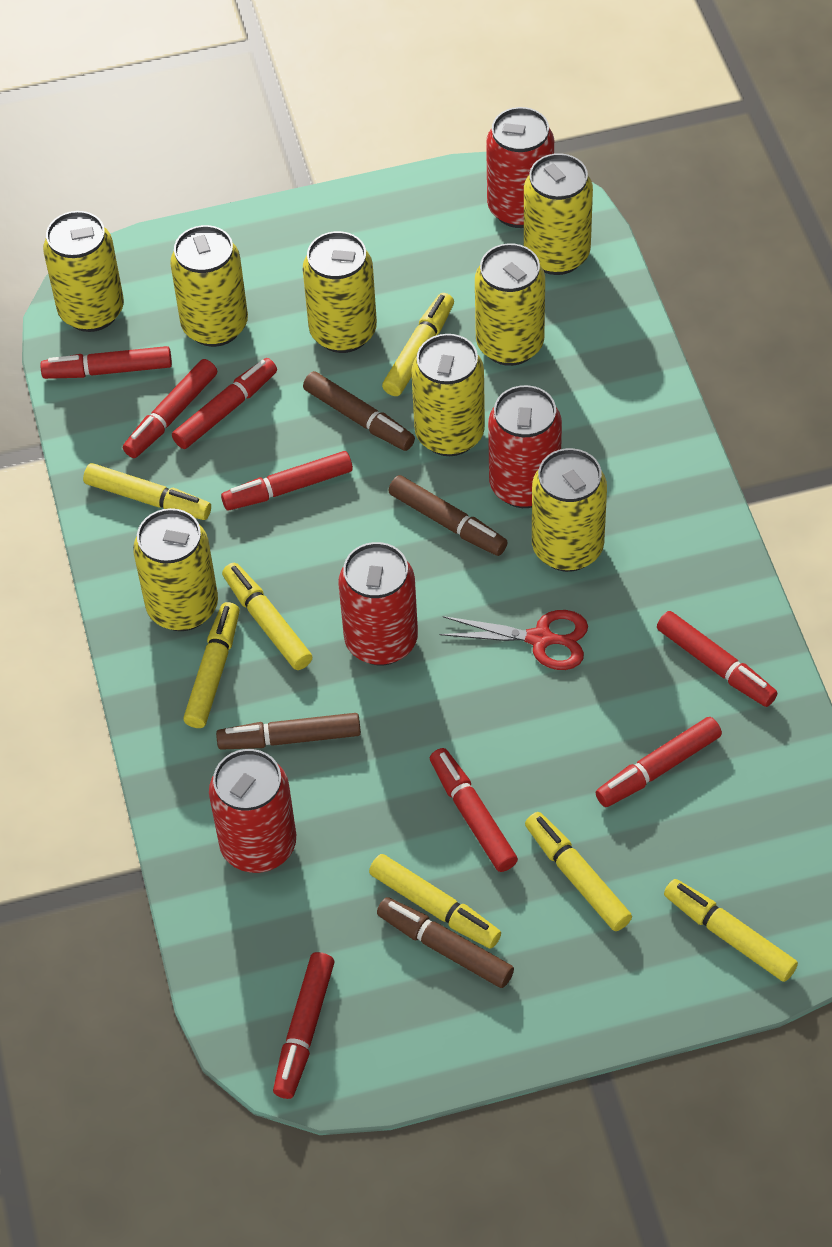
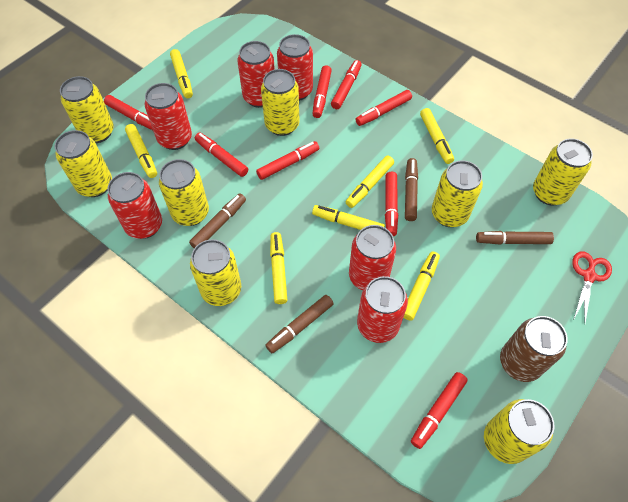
brown can: 0 -> 1
red can: 4 -> 6

